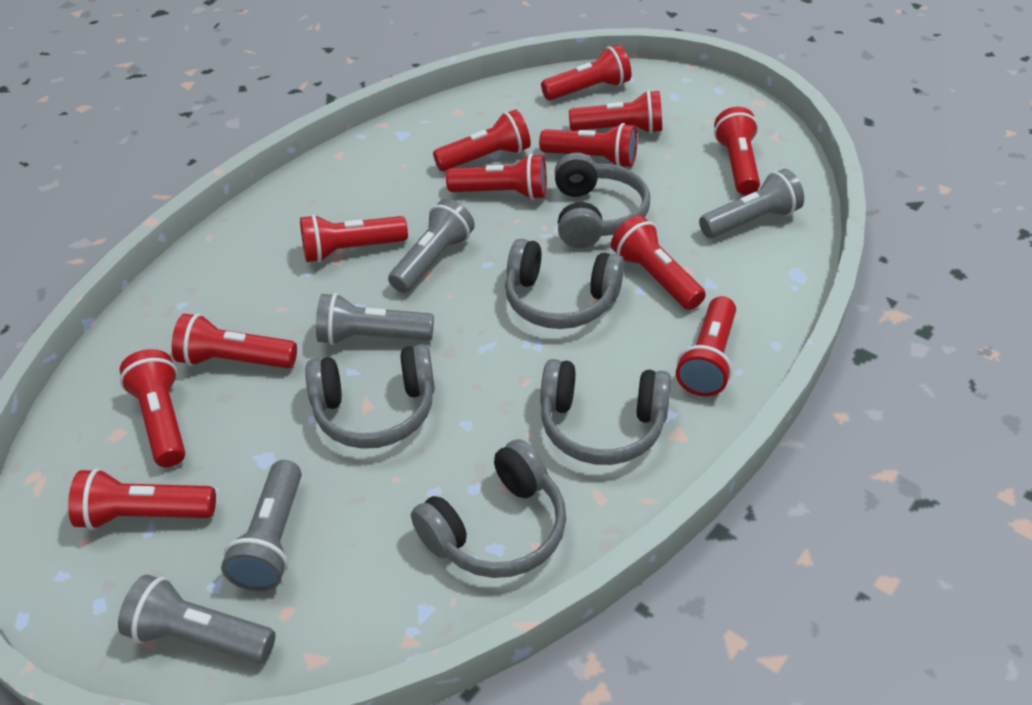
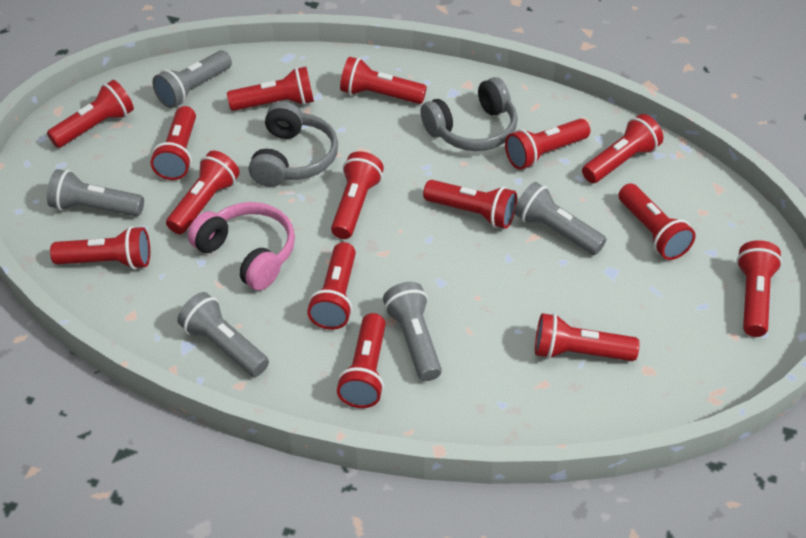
grey headphones: 5 -> 2
pink headphones: 0 -> 1
red flashlight: 12 -> 15

